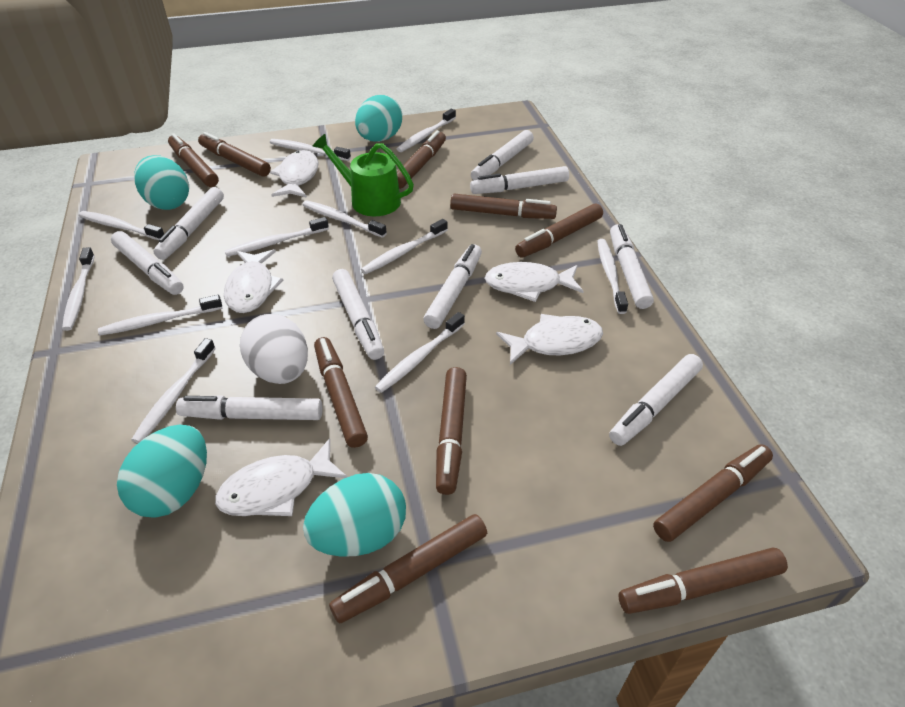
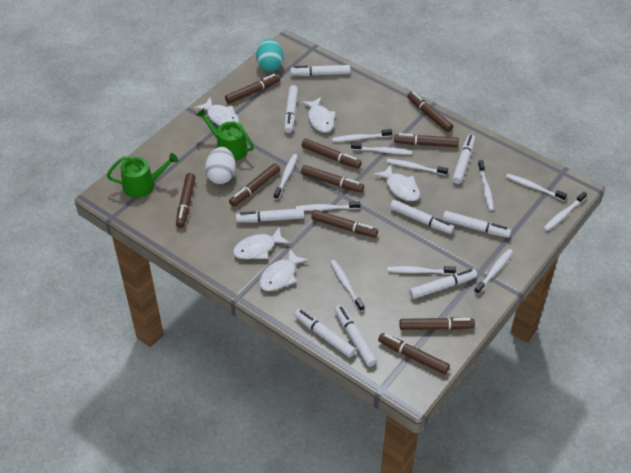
green watering can: 1 -> 2
turquoise egg: 4 -> 1

